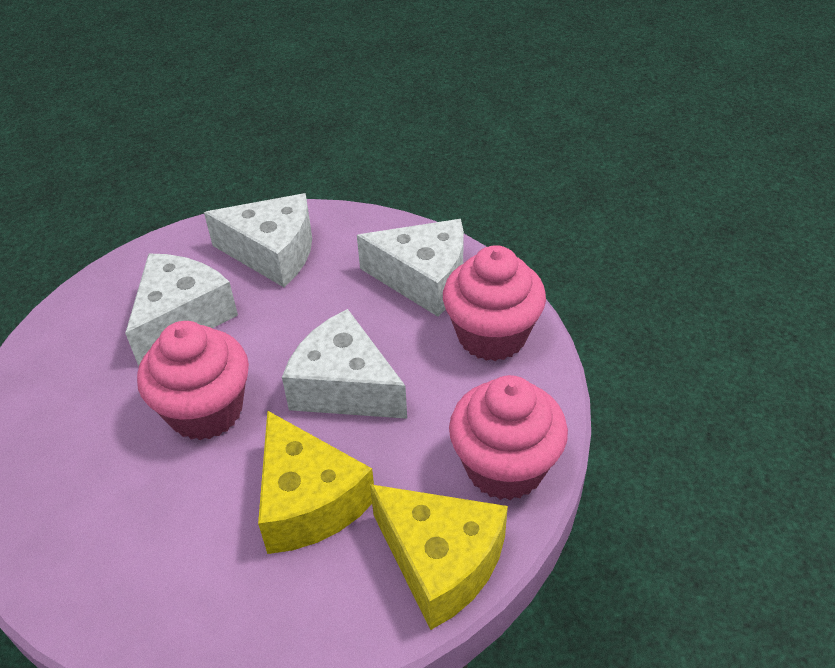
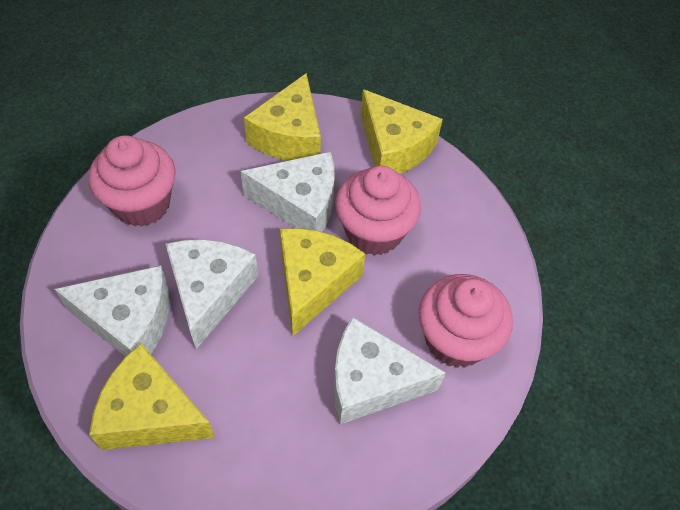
yellow cheese: 2 -> 4

